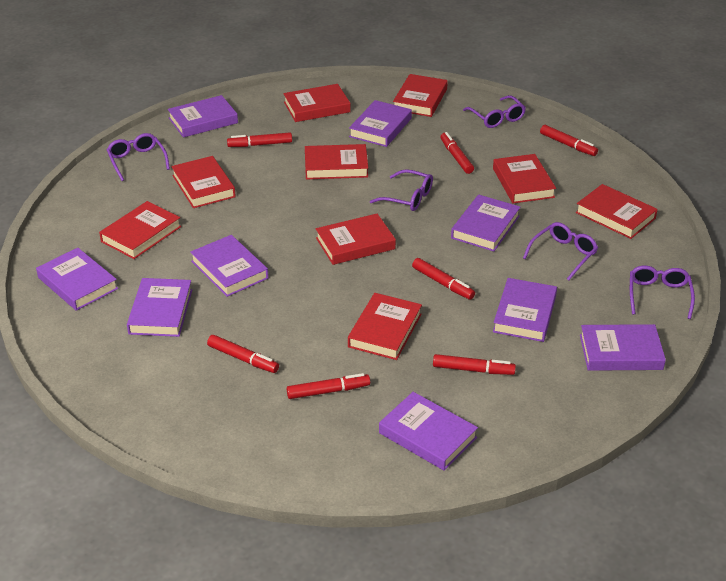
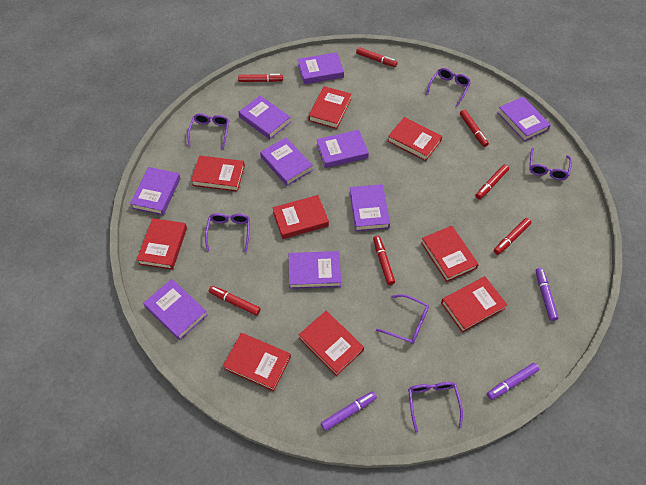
purple glasses: 5 -> 6
purple marker: 0 -> 3

